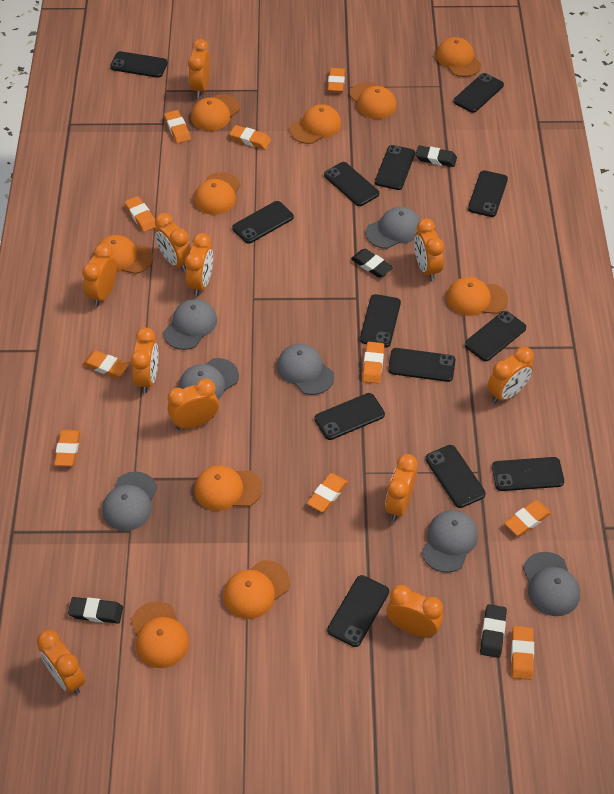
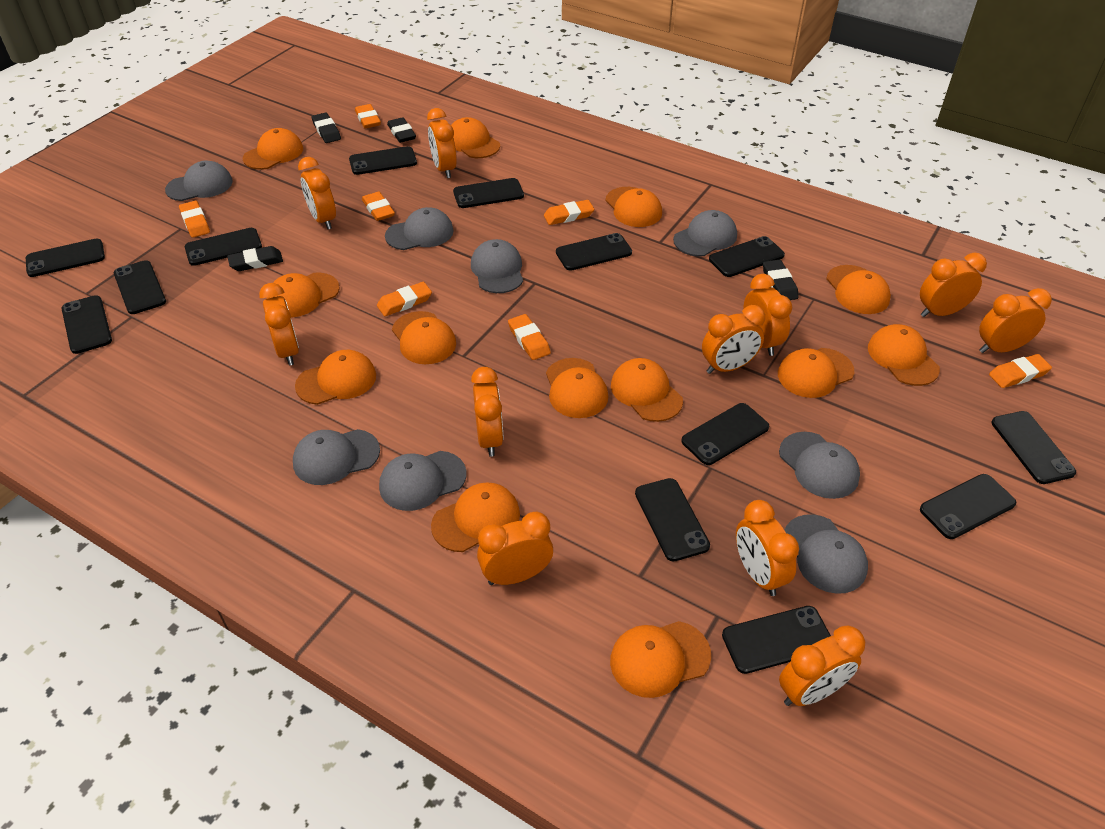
grey cap: 7 -> 8
orange cap: 10 -> 13
orange eraser: 10 -> 7

